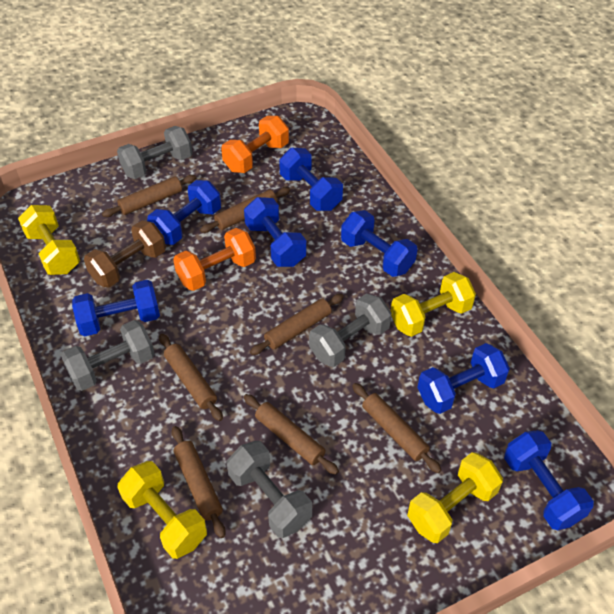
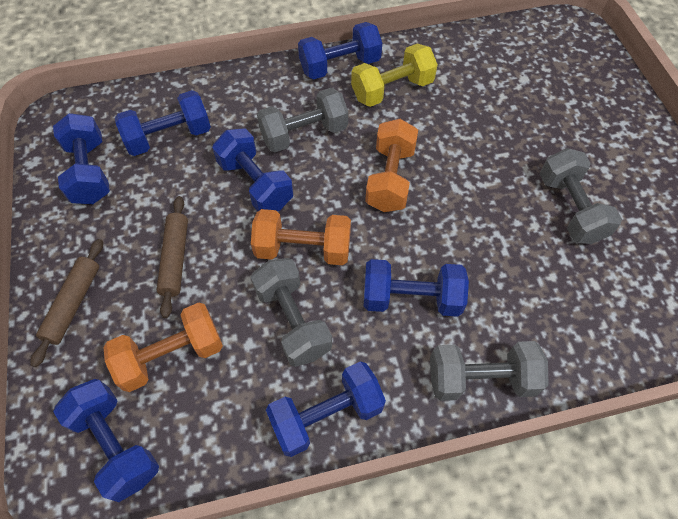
brown dumbbell: 1 -> 0
brown rolling pin: 7 -> 2
orange dumbbell: 2 -> 3
yellow dumbbell: 4 -> 1

